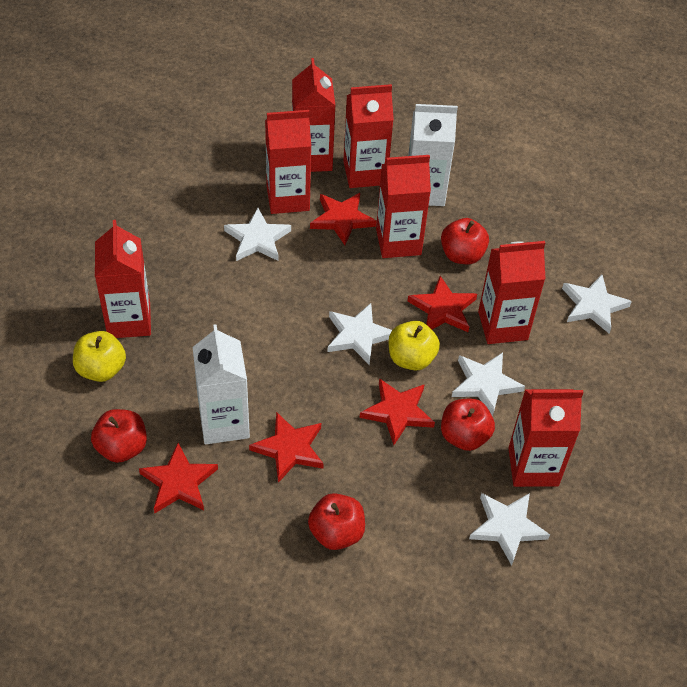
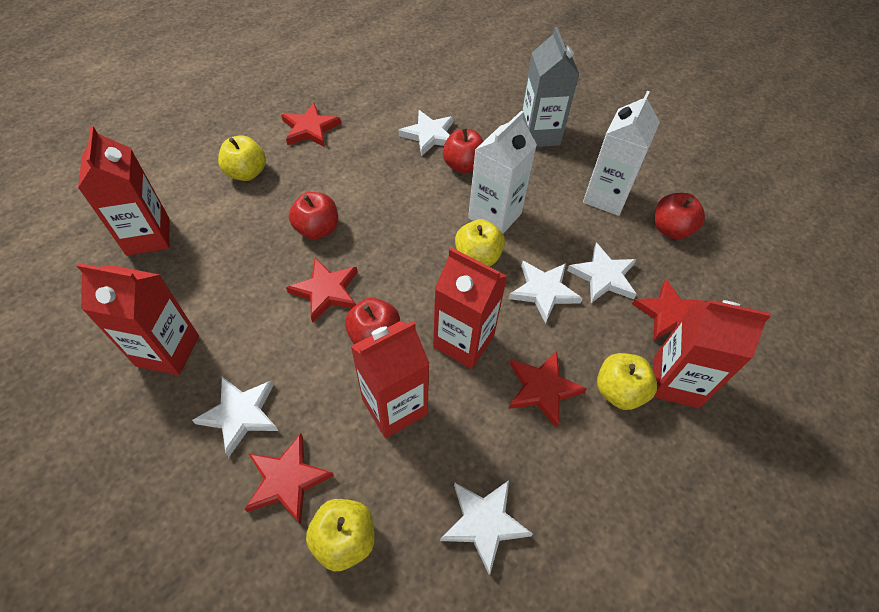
grey carton: 0 -> 1
red carton: 7 -> 5
yellow apple: 2 -> 4

